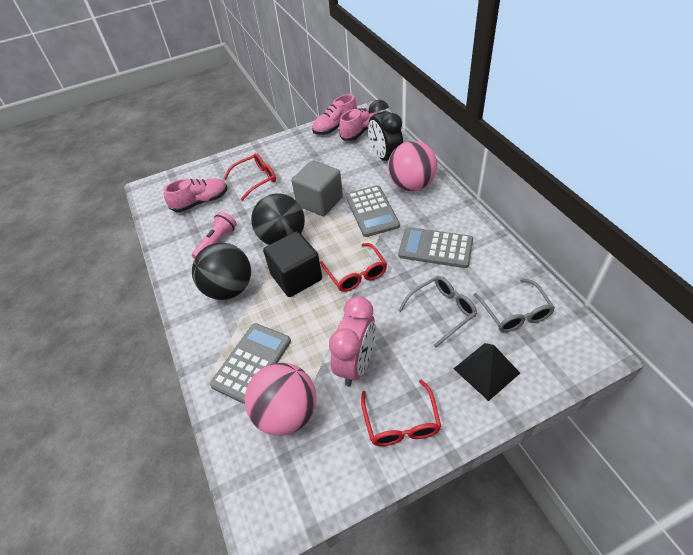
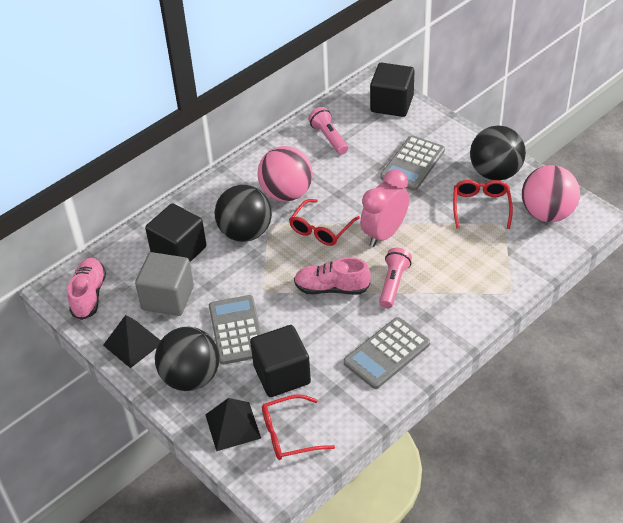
black ball: 2 -> 3
black clock: 1 -> 0
black cube: 1 -> 3
black pyramid: 1 -> 2
grey glasses: 2 -> 0
pink flashlight: 1 -> 2
pink shoe: 3 -> 2

